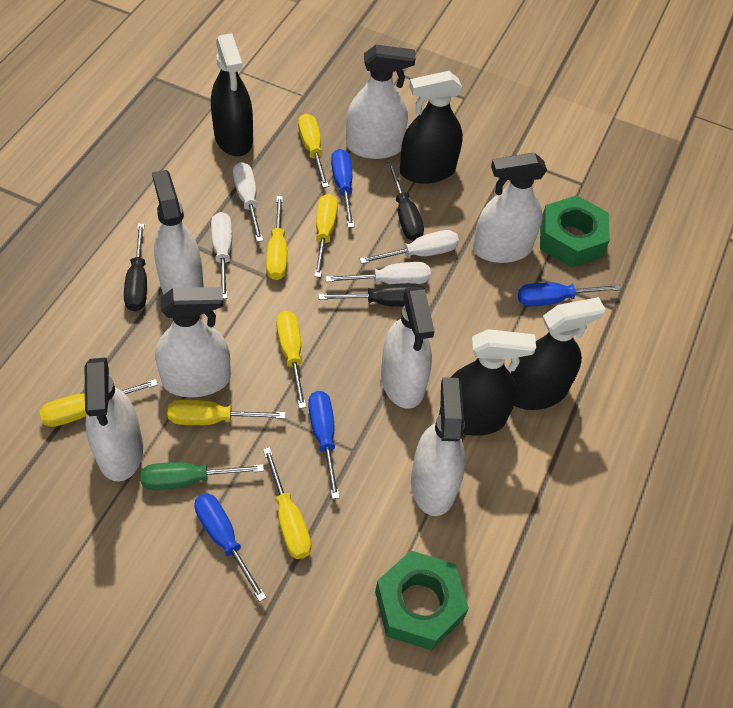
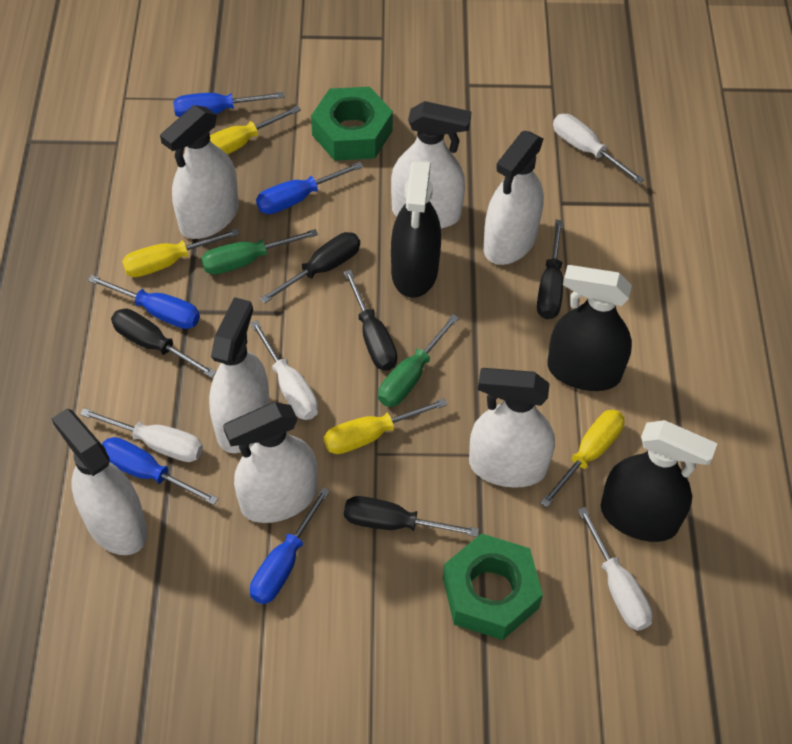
black screwdriver: 3 -> 5
black spray bottle: 4 -> 3
blue screwdriver: 4 -> 5
green screwdriver: 1 -> 2
yellow screwdriver: 7 -> 4

